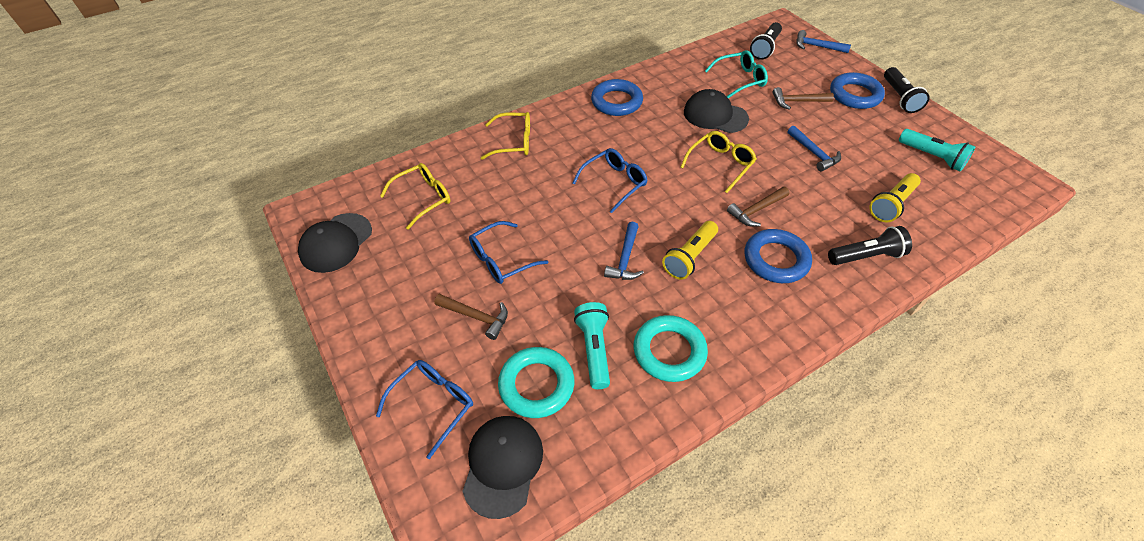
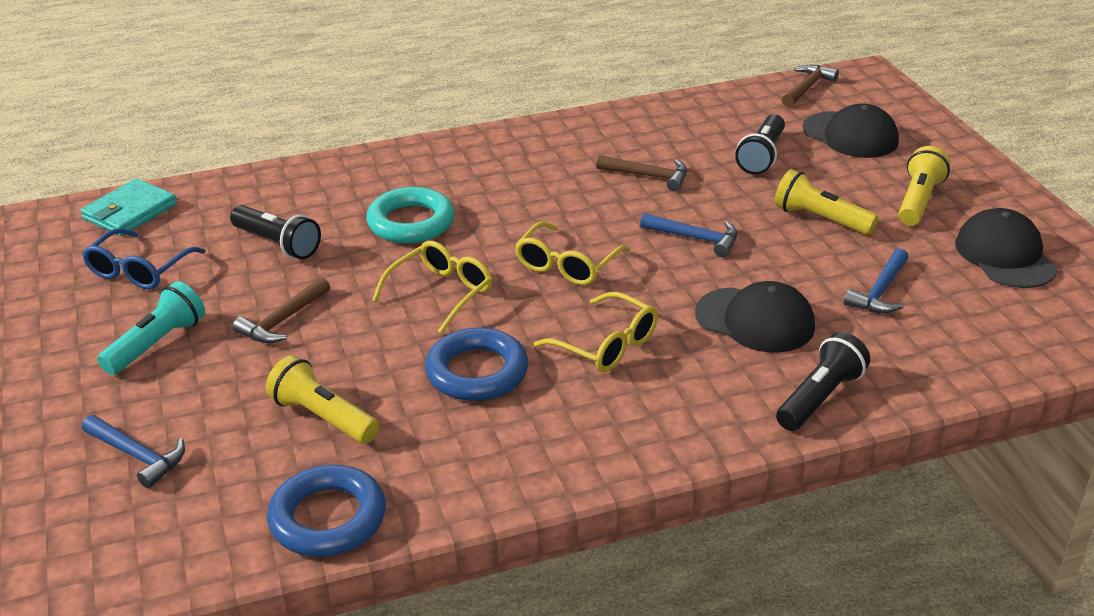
blue glasses: 3 -> 1
blue ring: 3 -> 2
turquoise flashlight: 2 -> 1
turquoise glasses: 1 -> 0
turquoise ring: 2 -> 1
turquoise wallet: 0 -> 1
yellow flashlight: 2 -> 3

